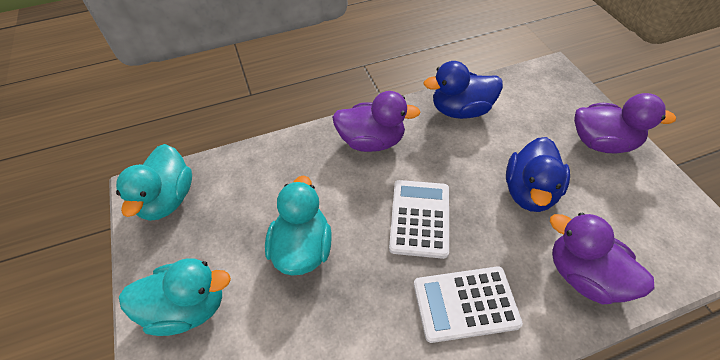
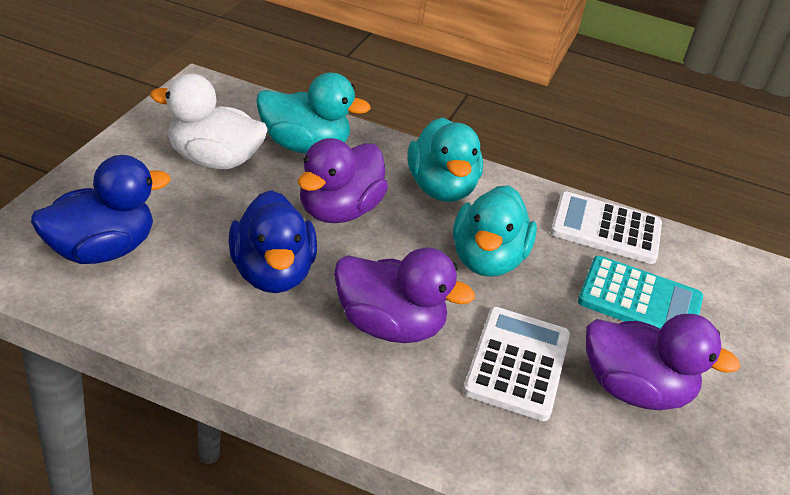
turquoise calculator: 0 -> 1
white duck: 0 -> 1

